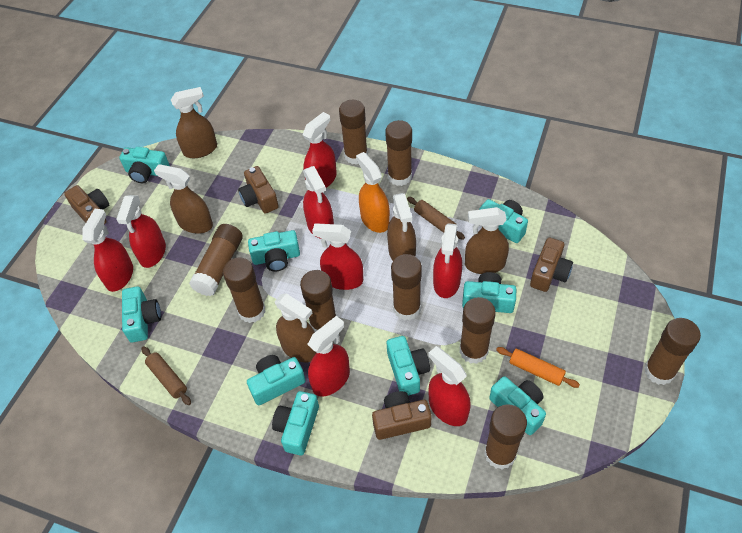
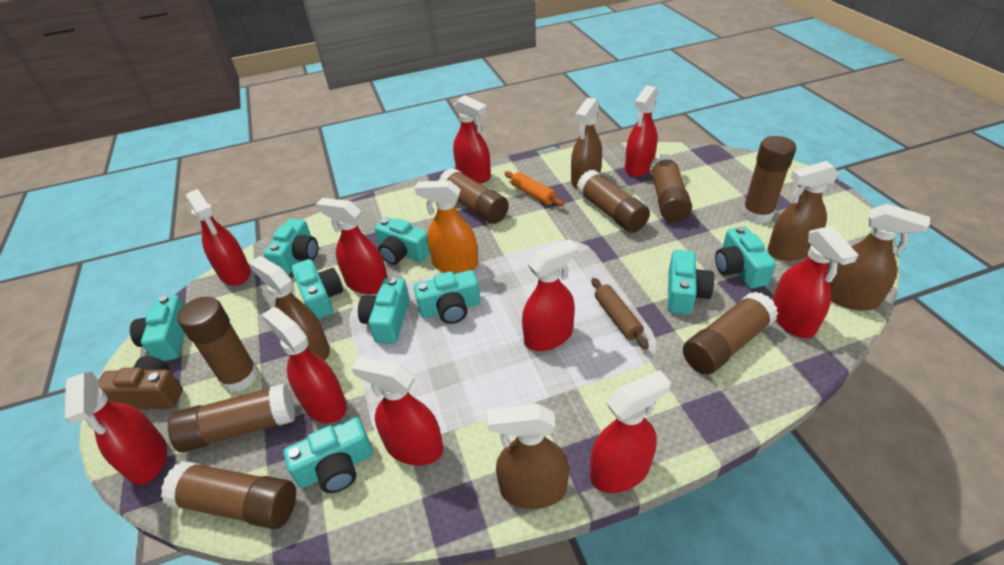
brown camera: 4 -> 1
brown glue stick: 9 -> 8
brown rolling pin: 2 -> 1
red spray bottle: 8 -> 10

